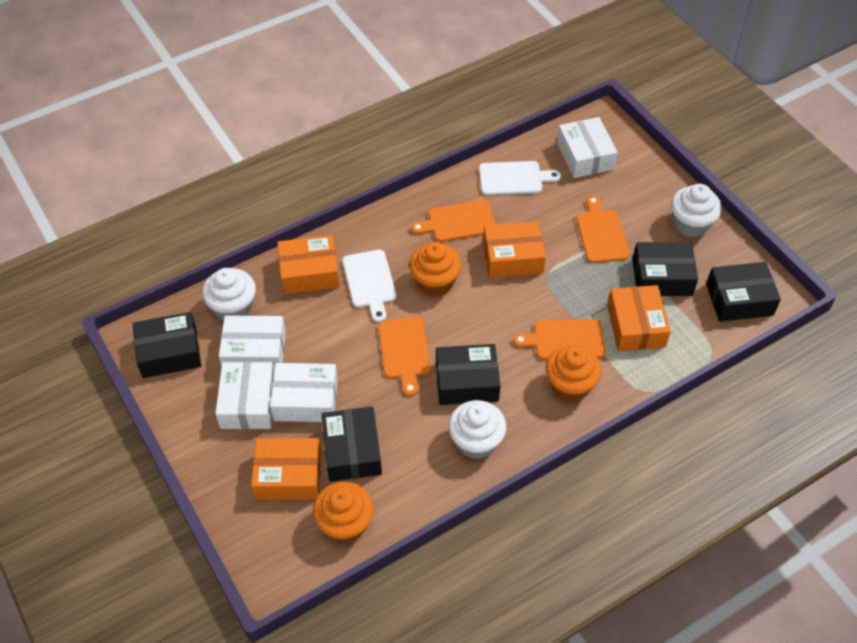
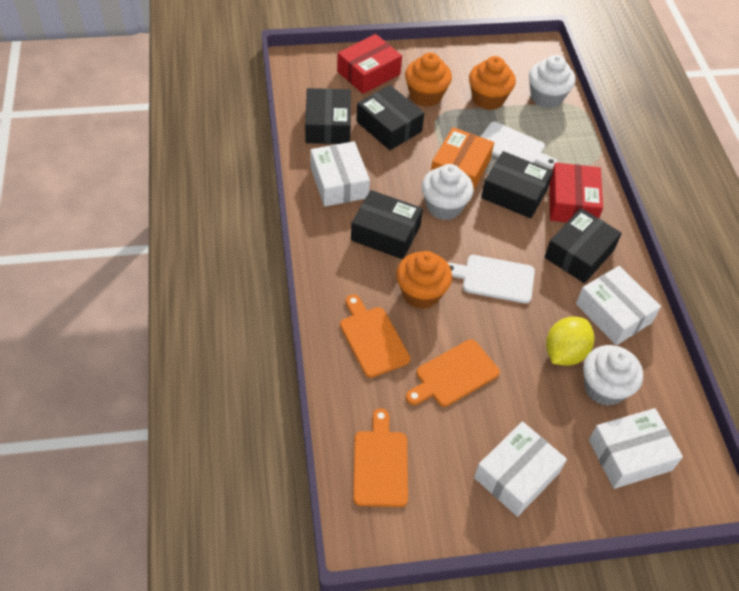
orange box: 4 -> 1
orange cutting board: 4 -> 3
red box: 0 -> 2
yellow lemon: 0 -> 1

